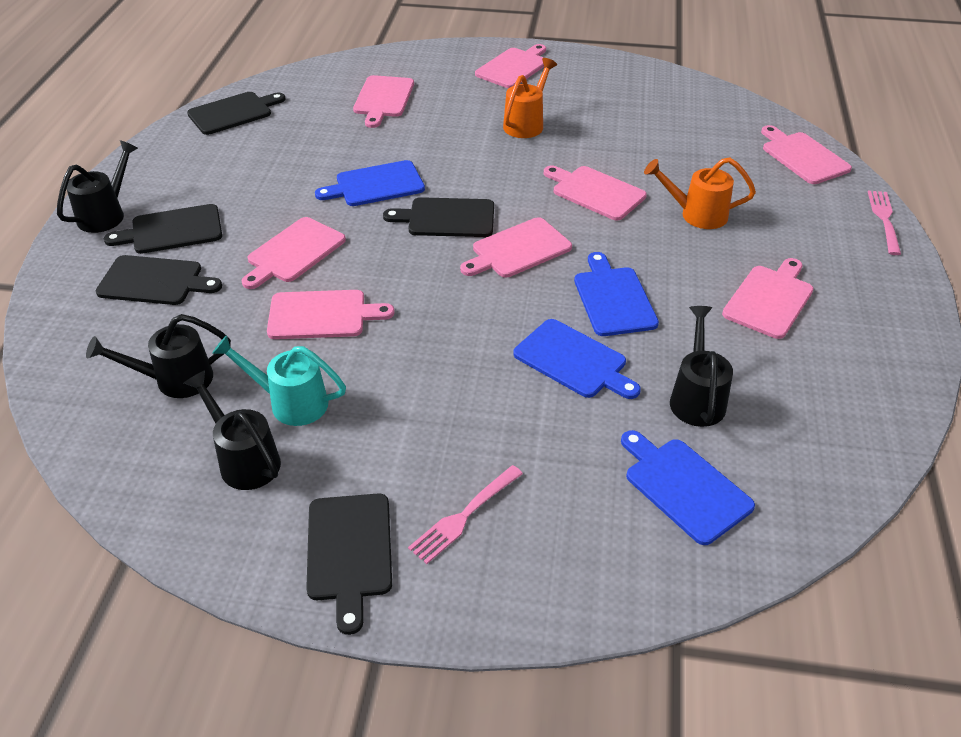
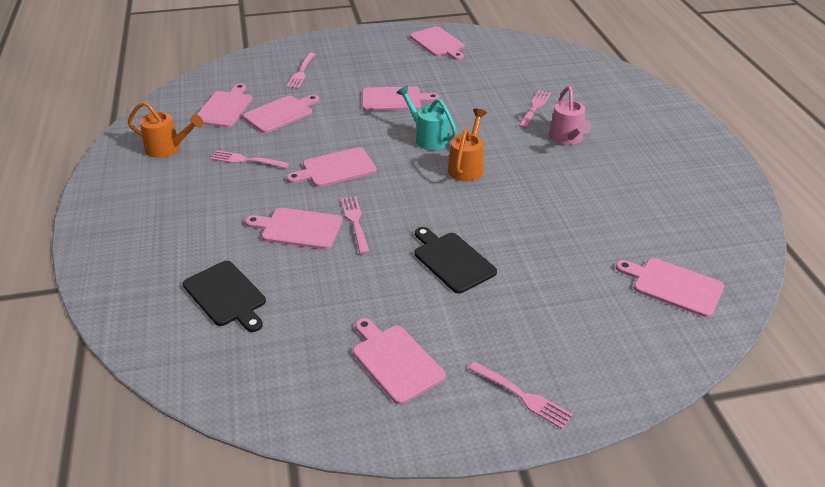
black cutting board: 5 -> 2
black watering can: 4 -> 0
blue cutting board: 4 -> 0
pink fork: 2 -> 5
pink watering can: 0 -> 1

